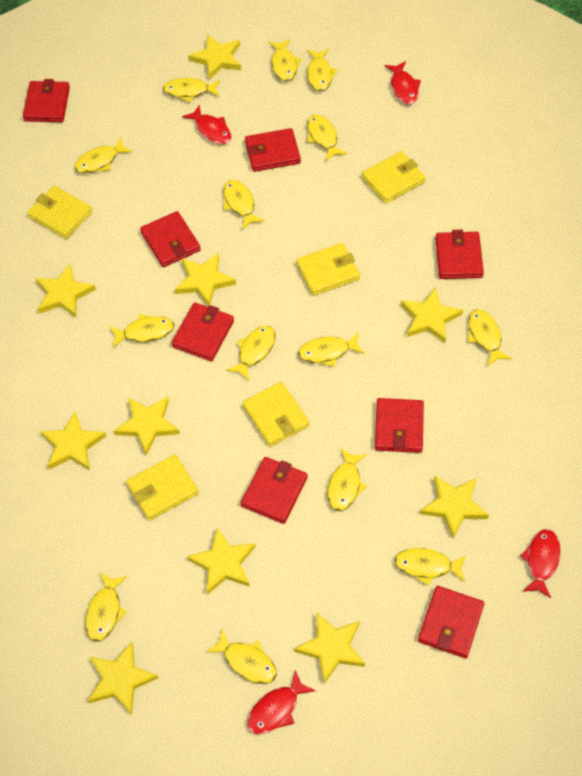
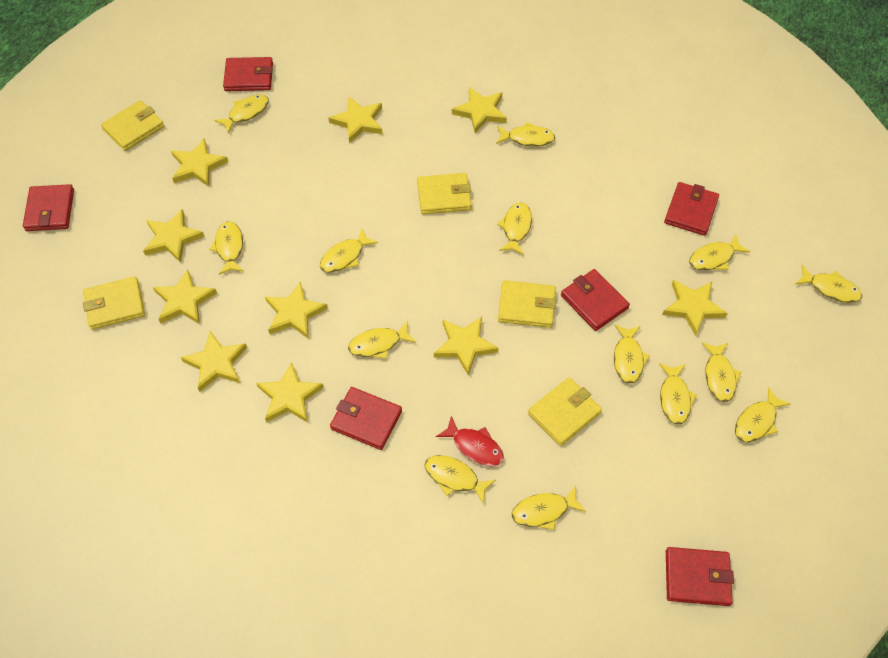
red fish: 4 -> 1
red wallet: 8 -> 6

